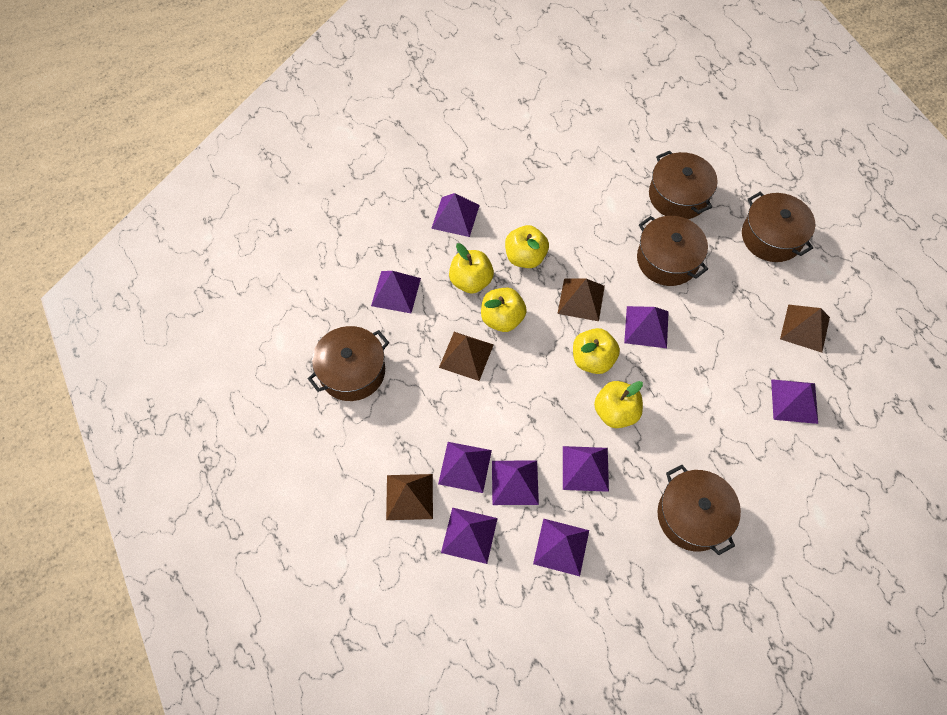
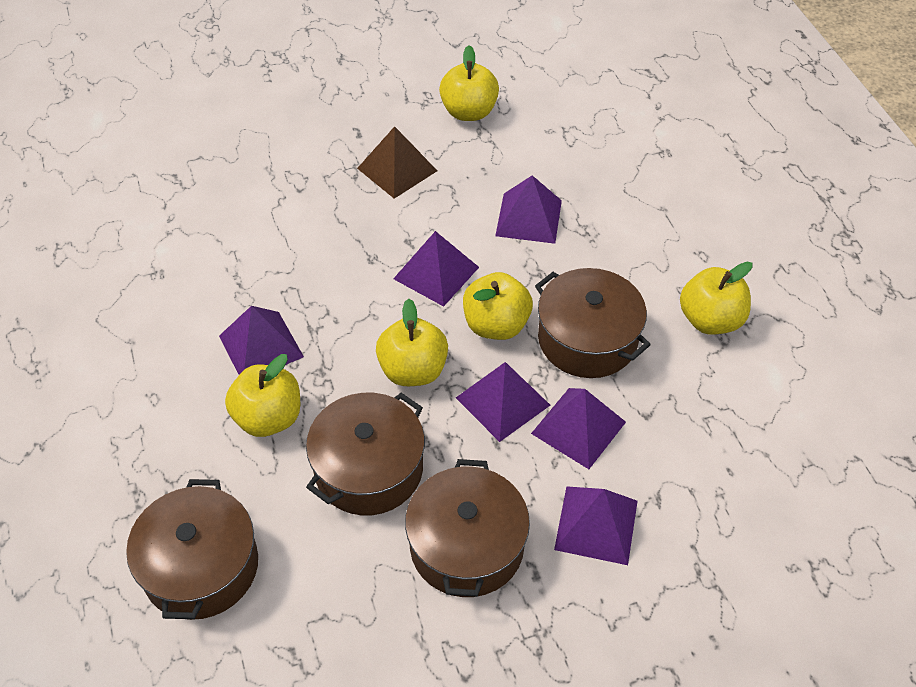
brown pot: 5 -> 4
brown pyramid: 4 -> 1
purple pyramid: 9 -> 6

